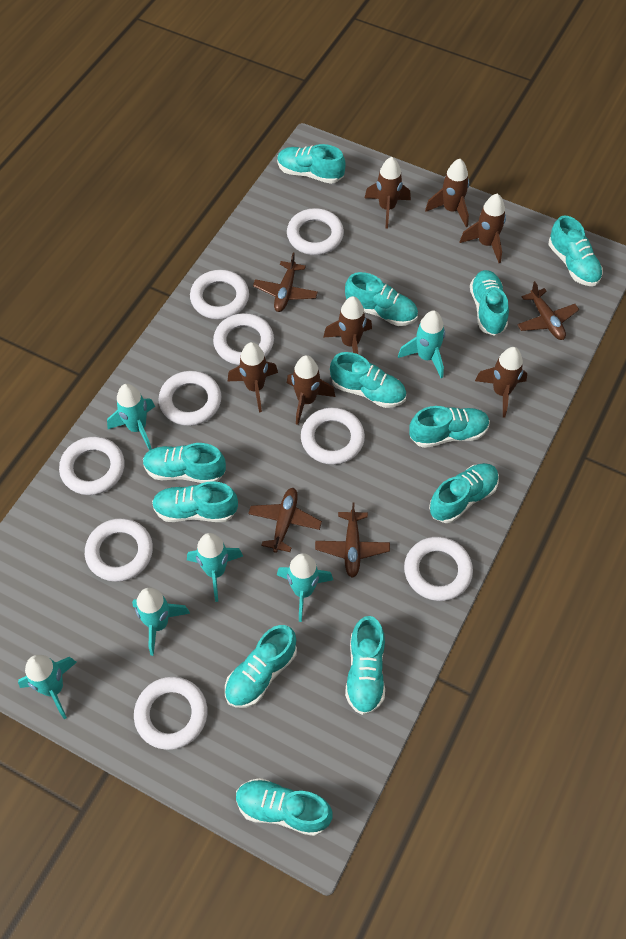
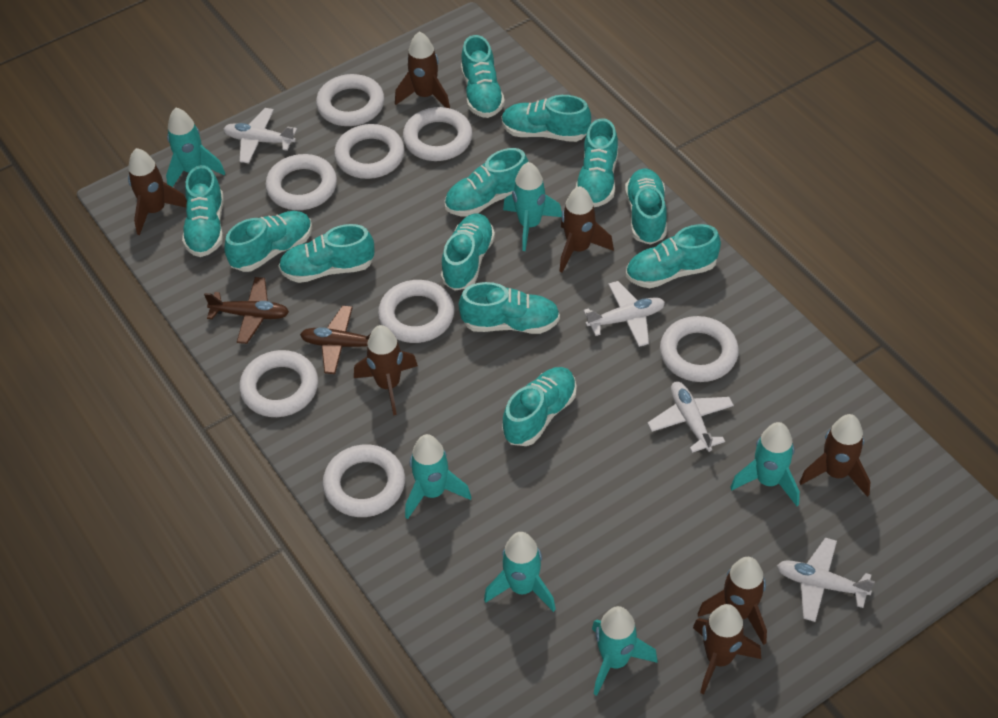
brown plane: 4 -> 2
white plane: 0 -> 4
white ring: 9 -> 8

